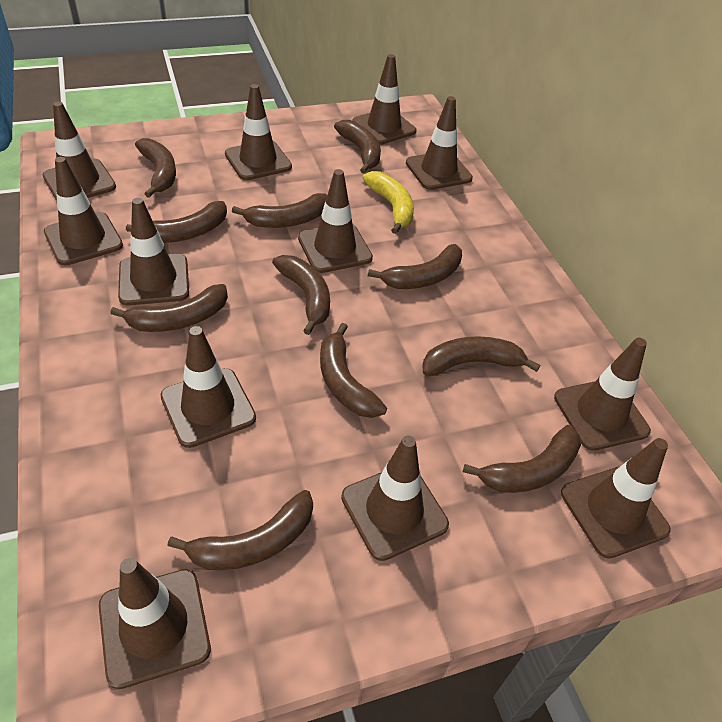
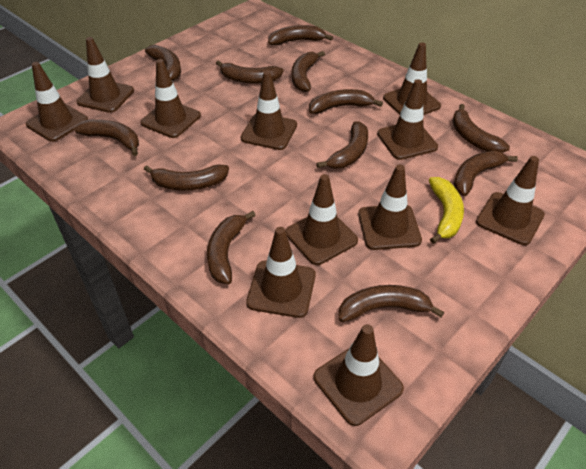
brown banana: 11 -> 12
brown traffic cone: 12 -> 11

